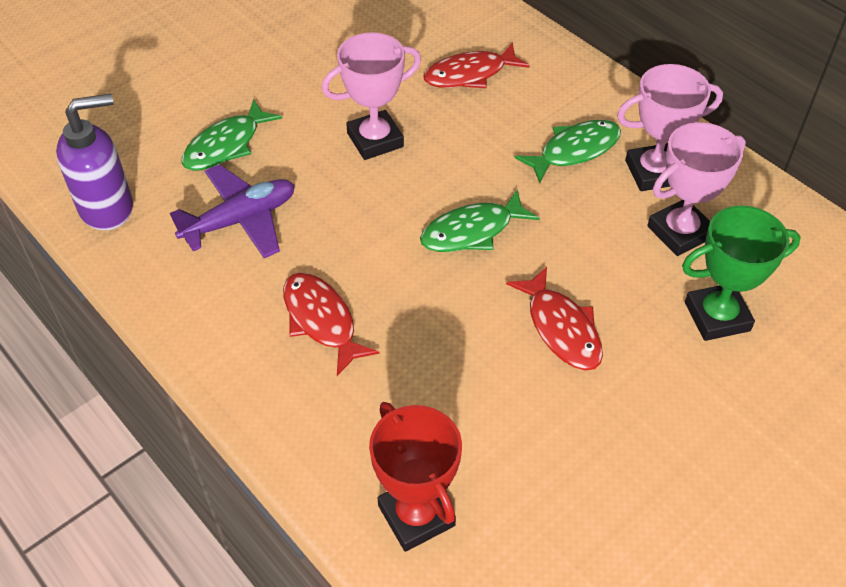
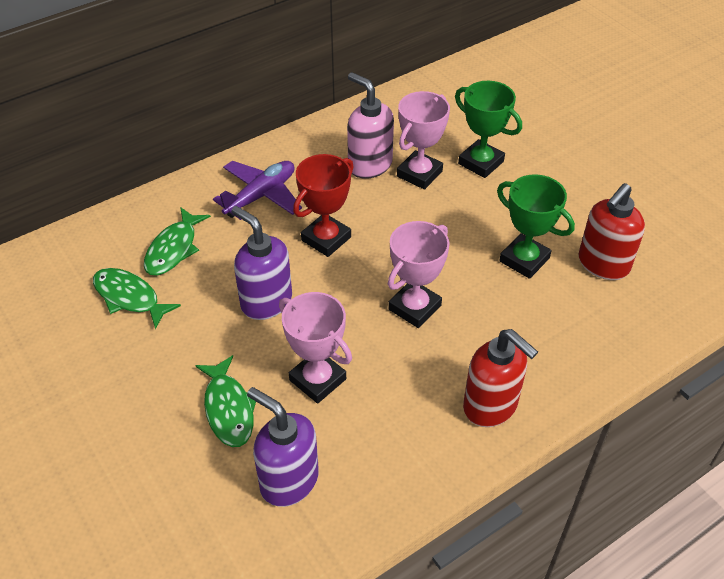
green trophy: 1 -> 2
pink soap dispenser: 0 -> 1
purple soap dispenser: 1 -> 2
red fish: 3 -> 0
red soap dispenser: 0 -> 2

